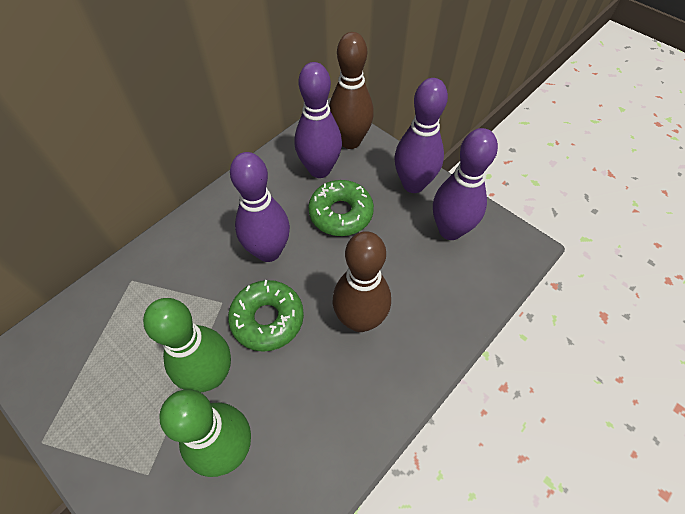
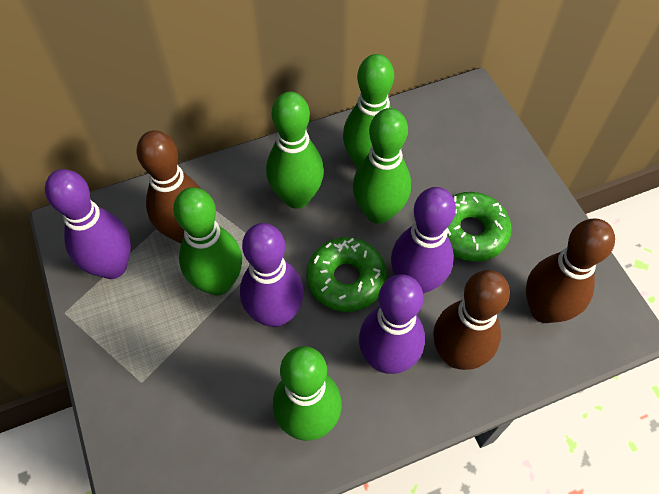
brown bowling pin: 2 -> 3
green bowling pin: 2 -> 5

